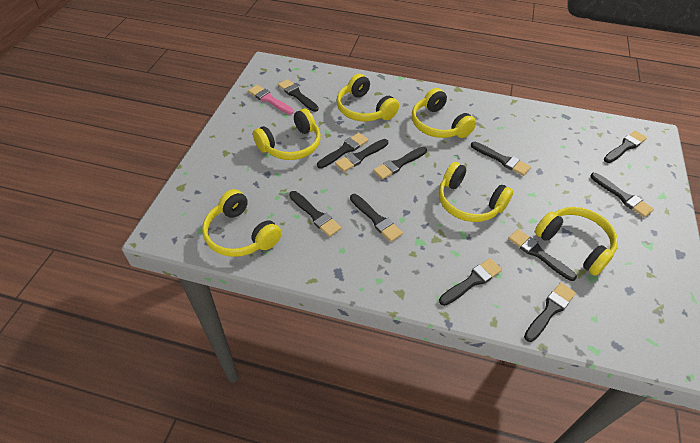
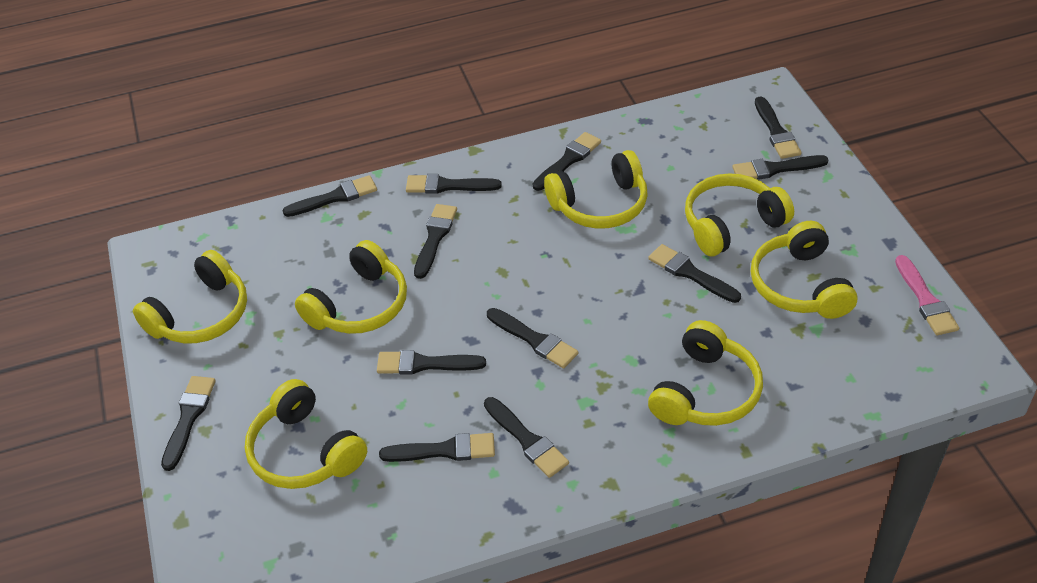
yellow headphones: 6 -> 7

